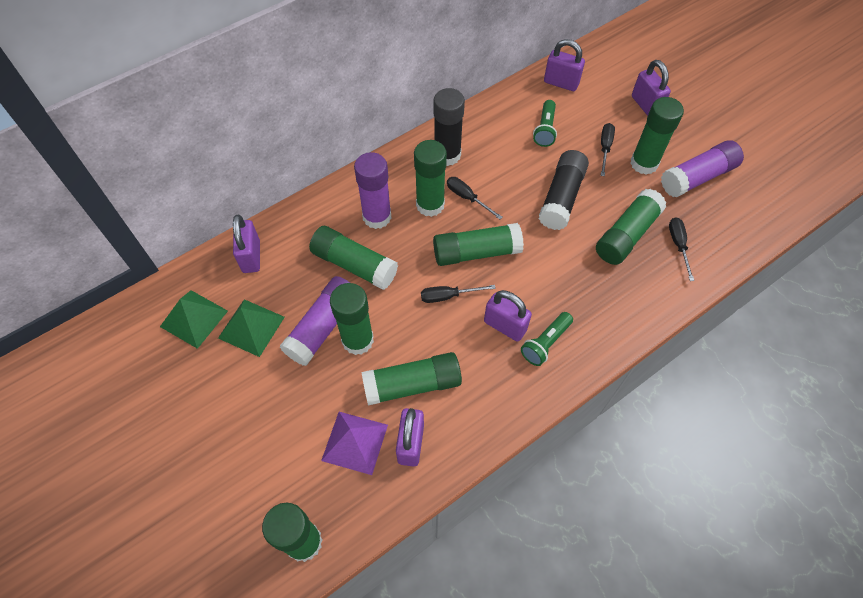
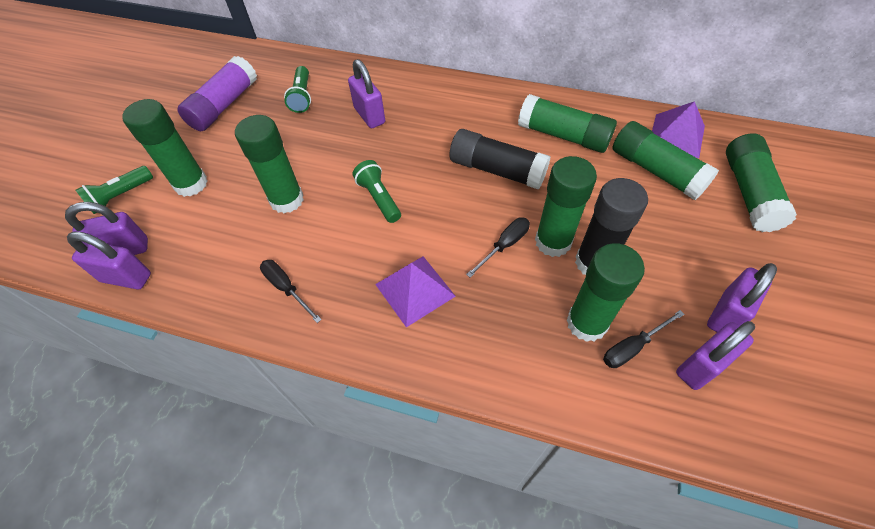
black screwdriver: 4 -> 3
green flashlight: 2 -> 3
green glue stick: 8 -> 7
green pyramid: 2 -> 0
purple glue stick: 3 -> 1
purple pyramid: 1 -> 2

